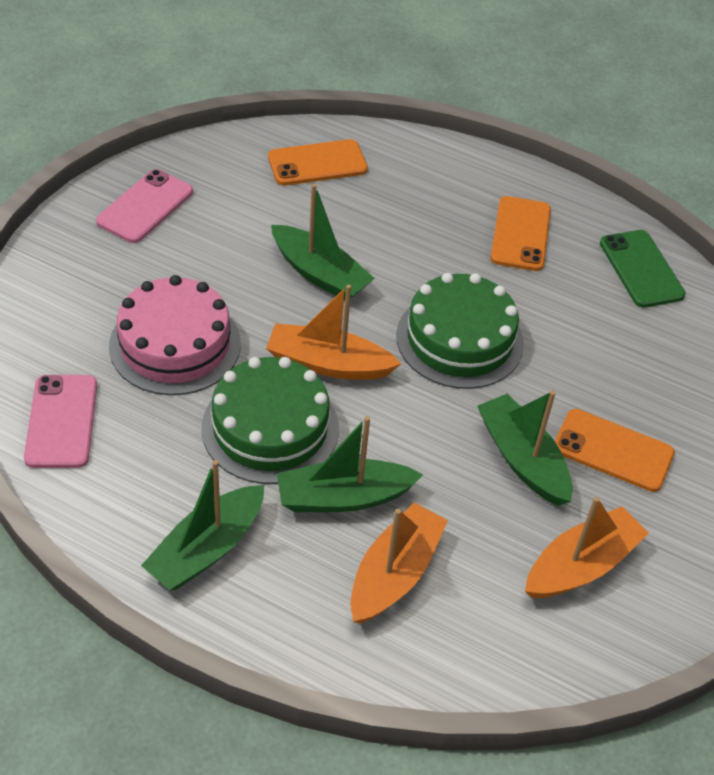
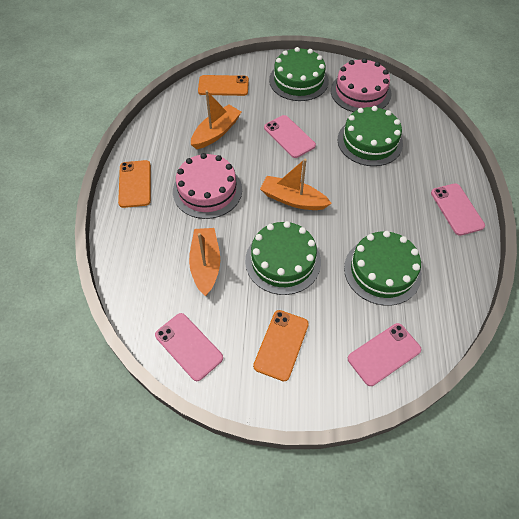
green boat: 4 -> 0
green cake: 2 -> 4
green phone: 1 -> 0
pink cake: 1 -> 2
pink phone: 2 -> 4

